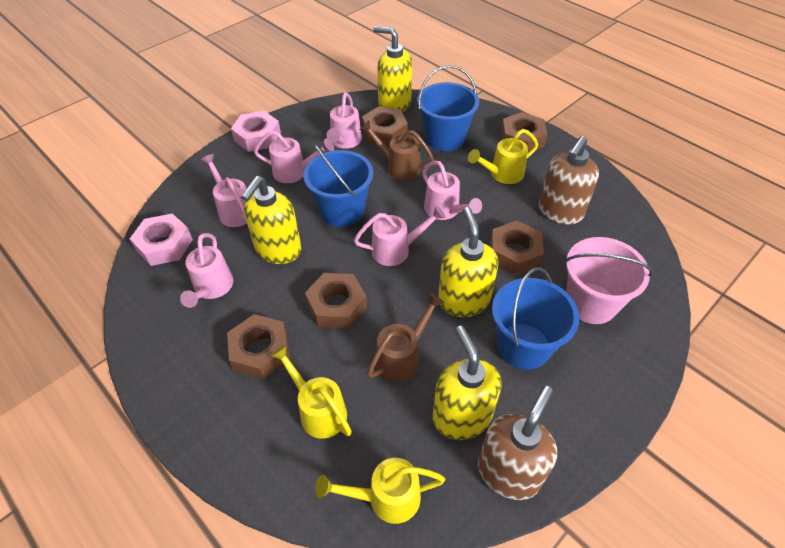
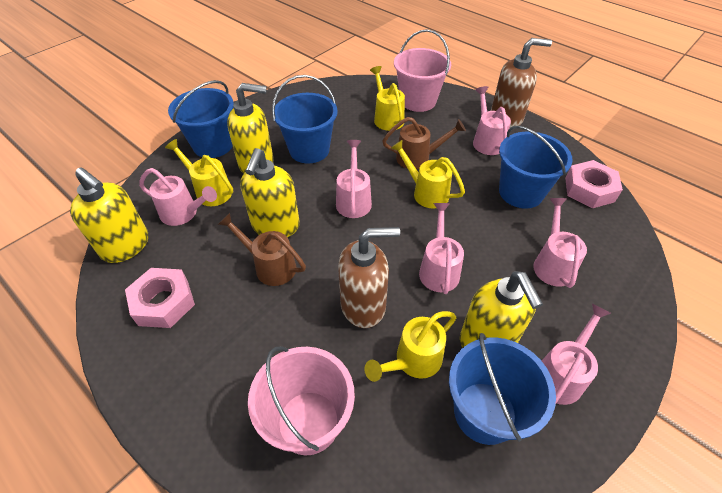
blue bucket: 3 -> 4
brown nut: 5 -> 0
pink bucket: 1 -> 2
yellow watering can: 3 -> 4

